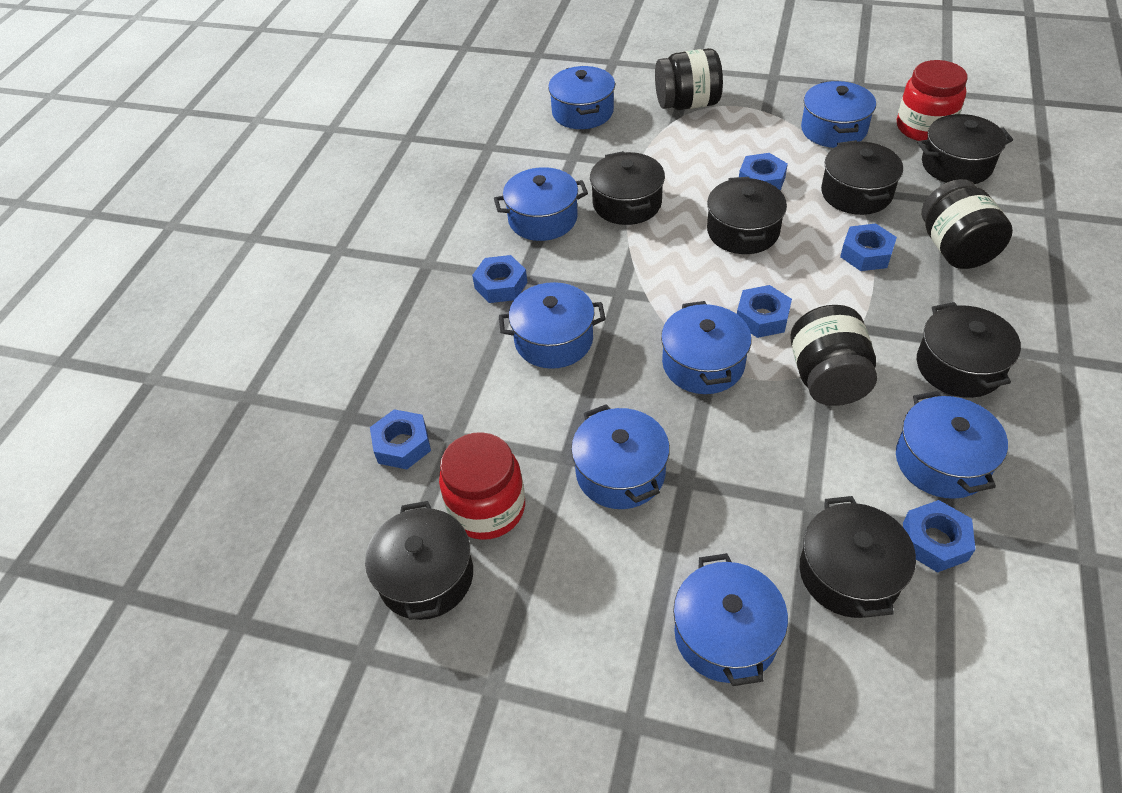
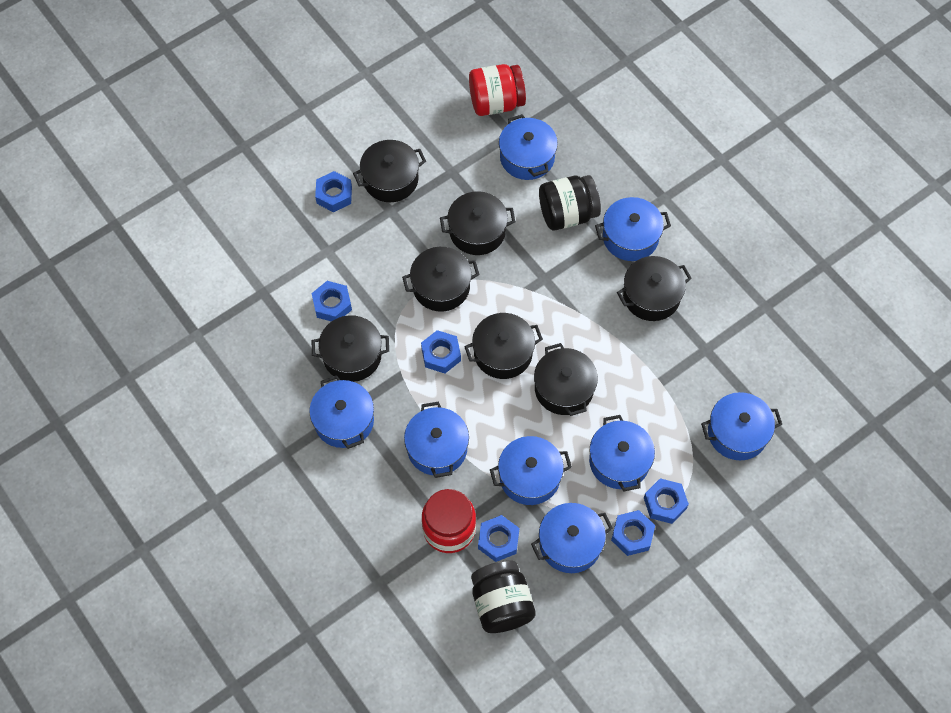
black jar: 3 -> 2

